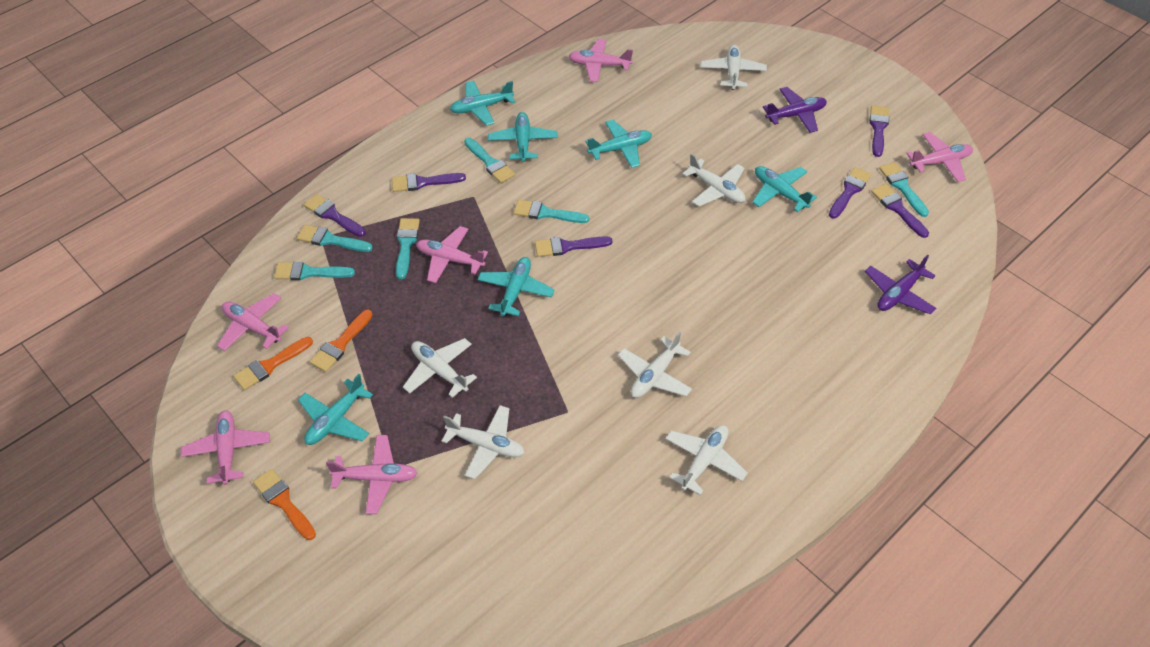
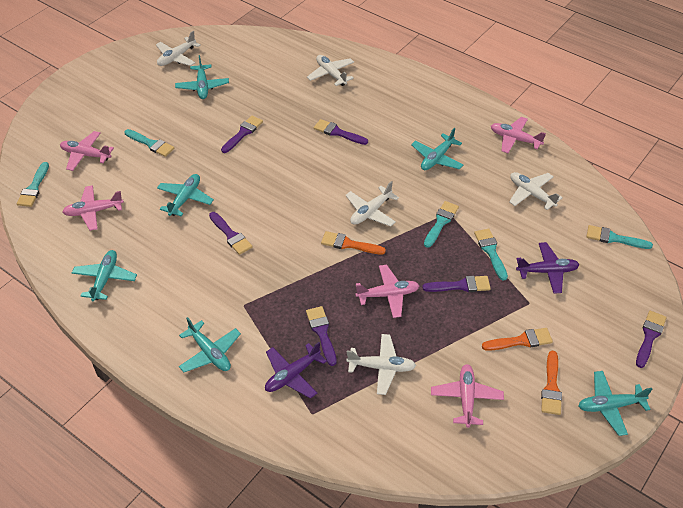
pink plane: 6 -> 5
turquoise brush: 6 -> 5
white plane: 6 -> 5

